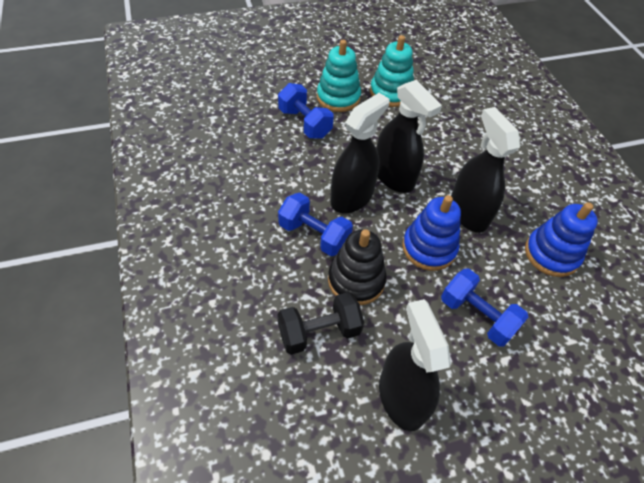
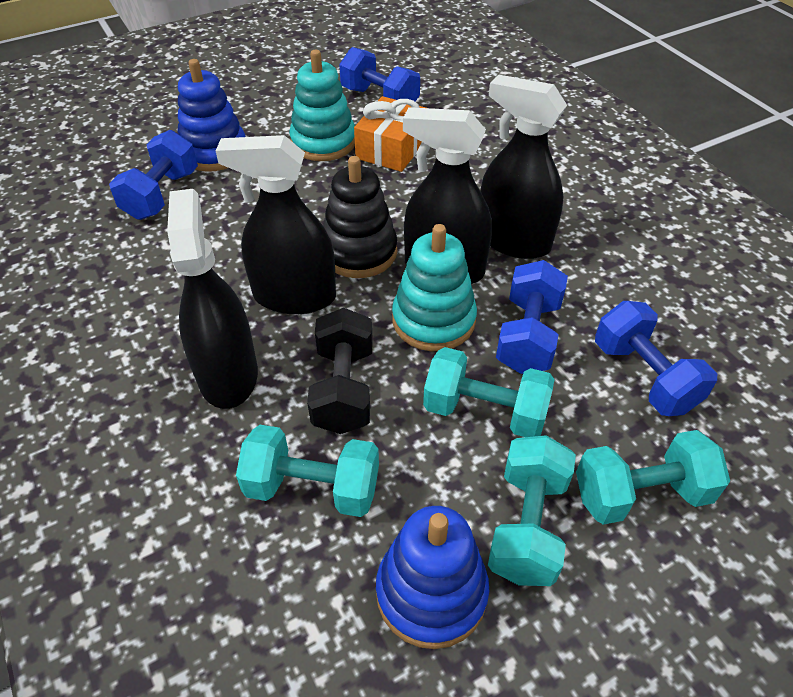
blue dumbbell: 3 -> 4
orange gift: 0 -> 1
turquoise dumbbell: 0 -> 4

